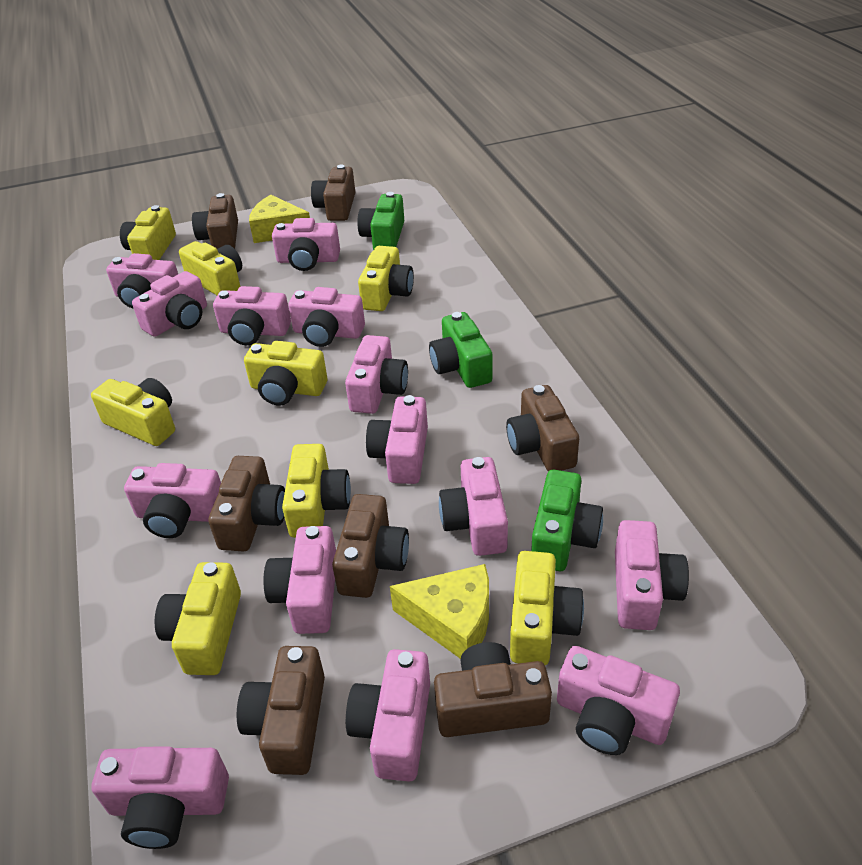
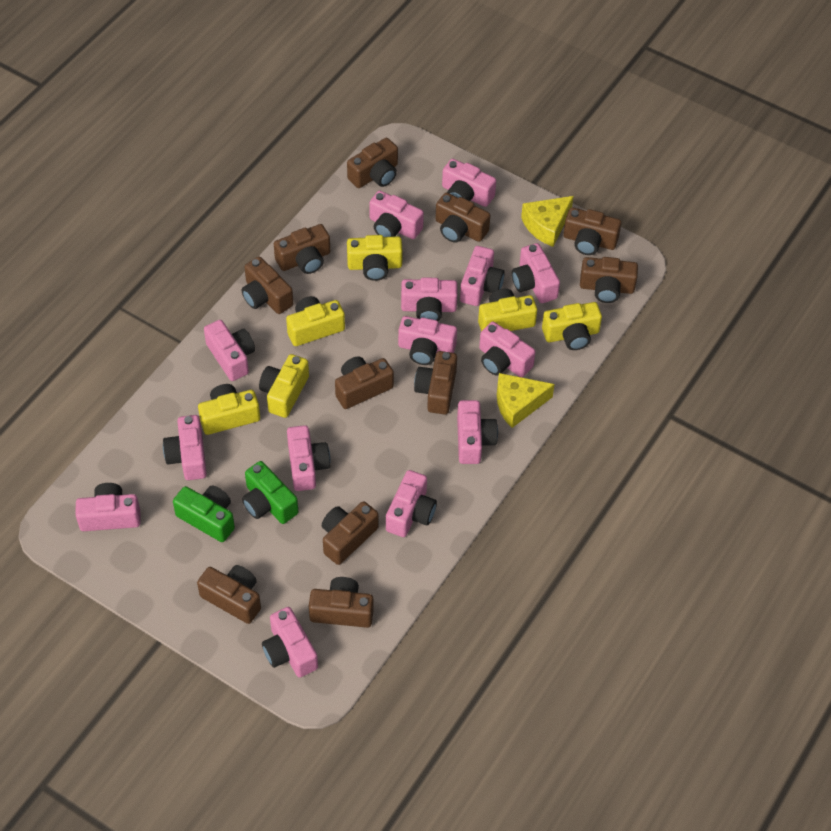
brown camera: 7 -> 11
green camera: 3 -> 2
yellow camera: 8 -> 6

